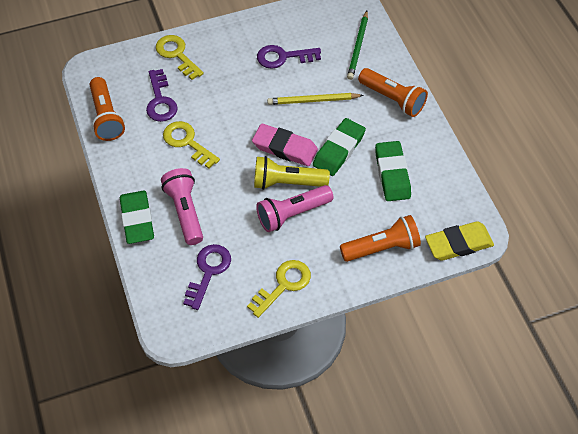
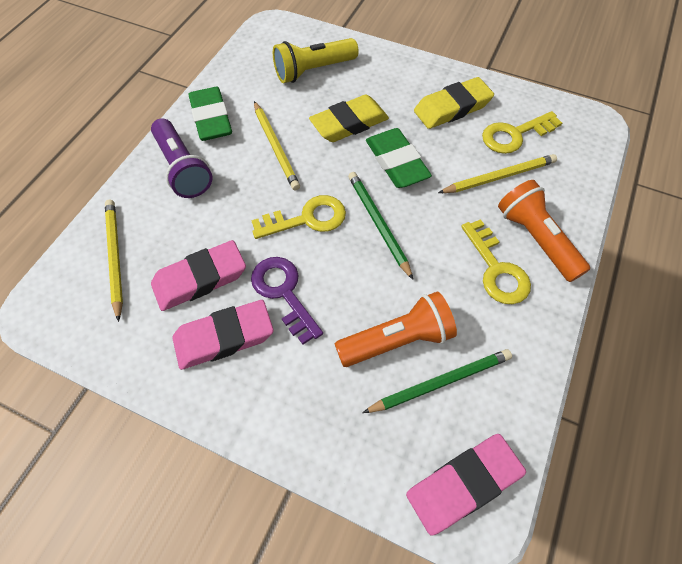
green eraser: 3 -> 2
green pencil: 1 -> 2
orange flashlight: 3 -> 2
pink eraser: 1 -> 3
pink flashlight: 2 -> 0
purple flashlight: 0 -> 1
purple key: 3 -> 1
yellow eraser: 1 -> 2
yellow pencil: 1 -> 3

